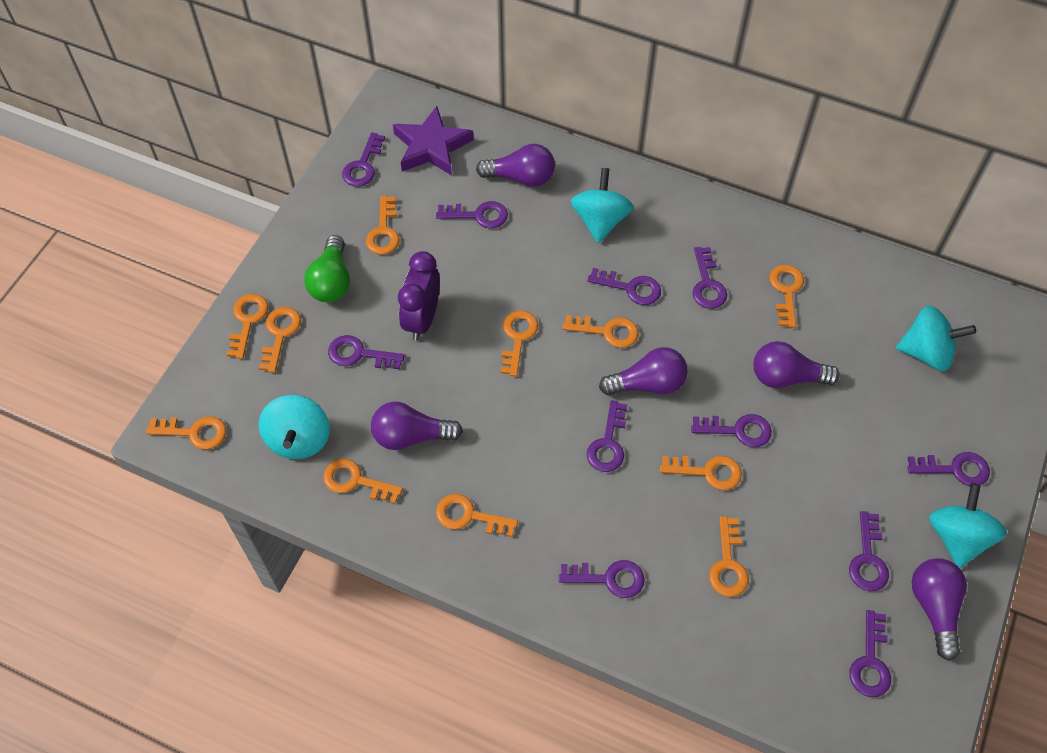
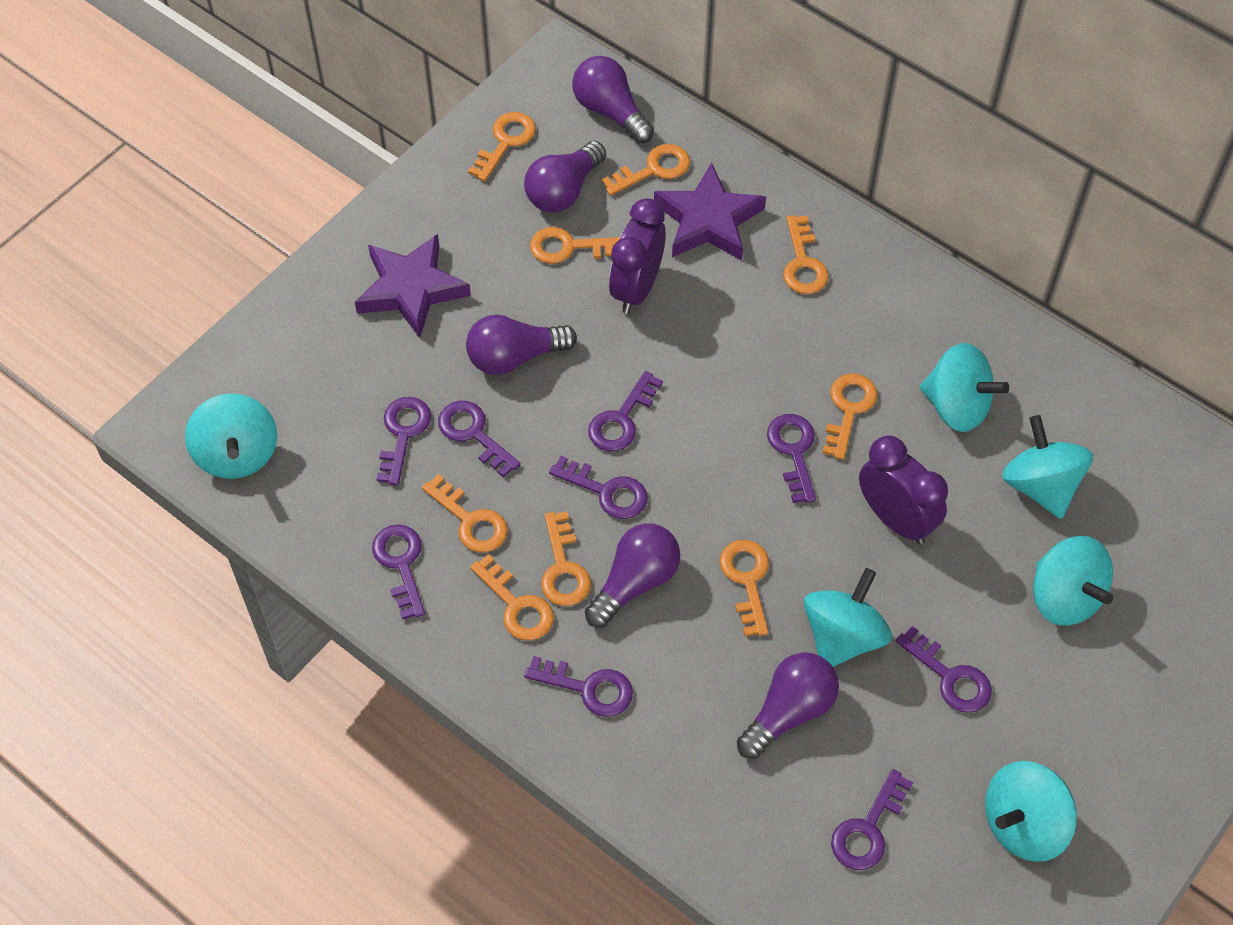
green light bulb: 1 -> 0
orange key: 11 -> 9
purple clock: 1 -> 2
purple key: 11 -> 9
purple star: 1 -> 2
turquoise spinning top: 4 -> 6

